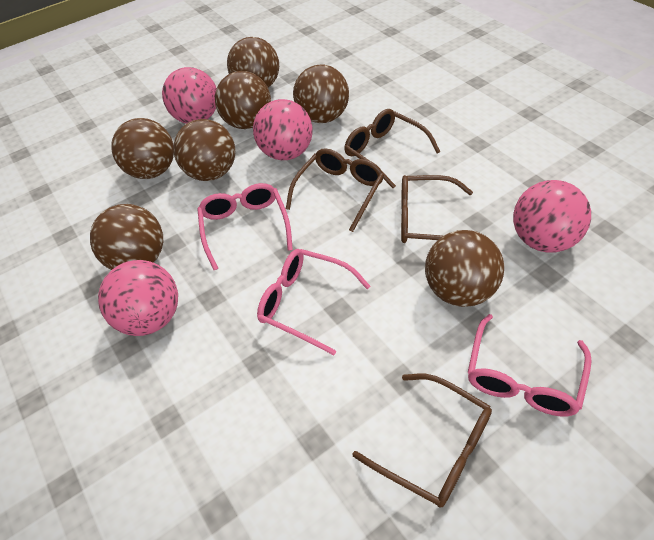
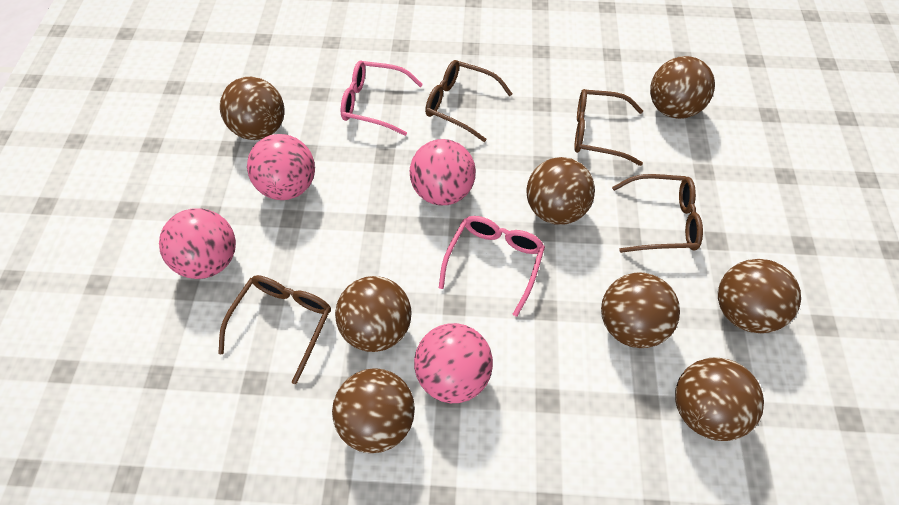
brown ball: 7 -> 8
pink glasses: 3 -> 2

